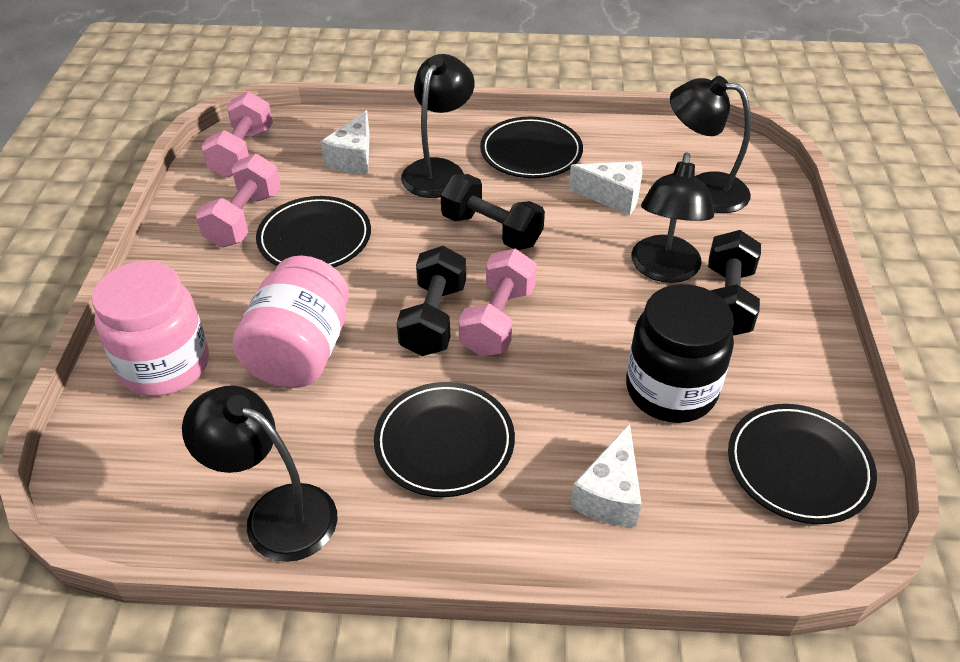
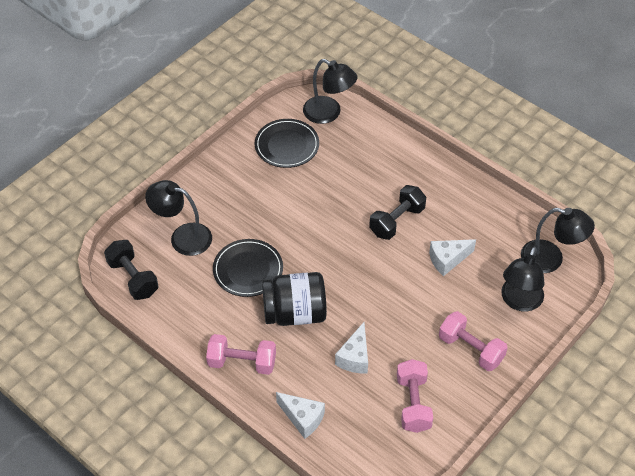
black dumbbell: 3 -> 2
black plate: 4 -> 2
pink jar: 2 -> 0

